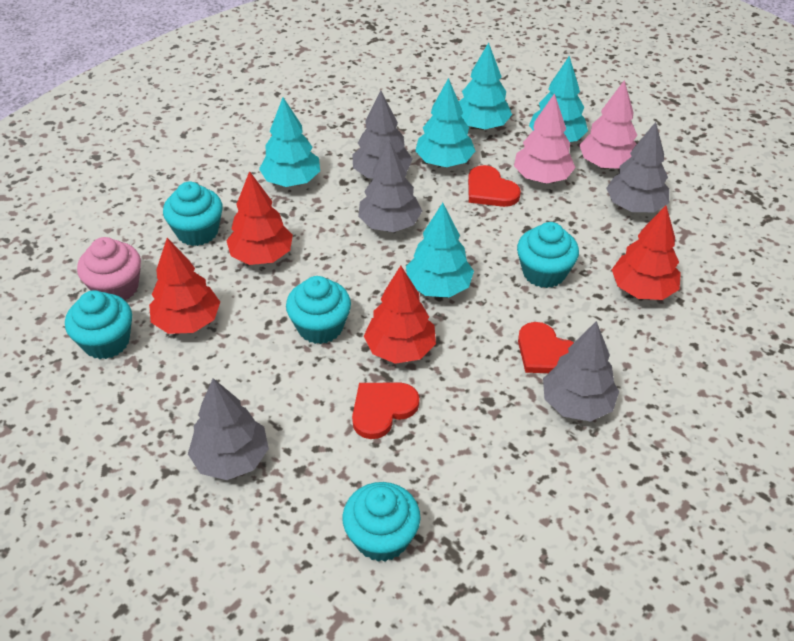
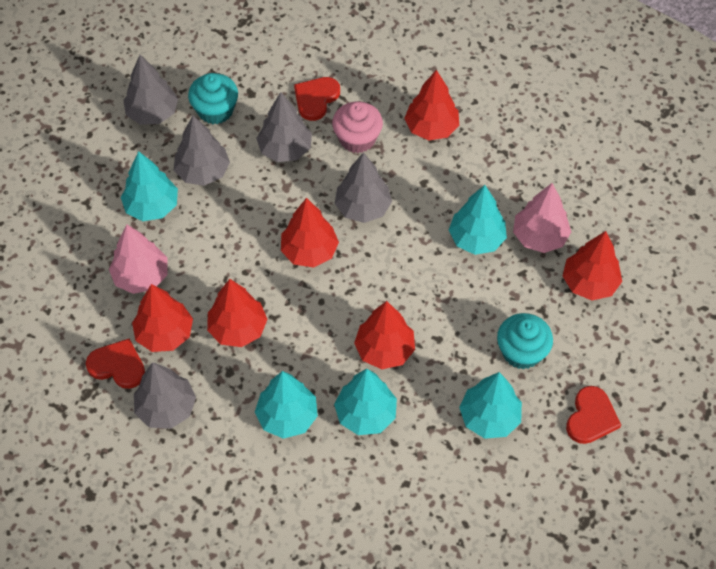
red tree: 4 -> 6
turquoise cupcake: 5 -> 2

